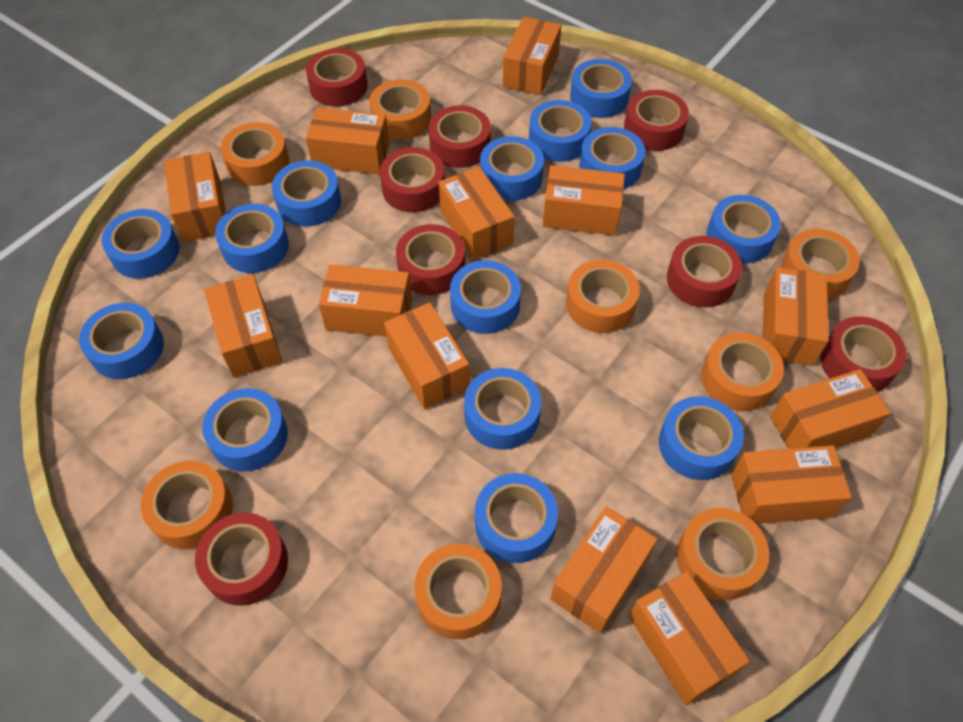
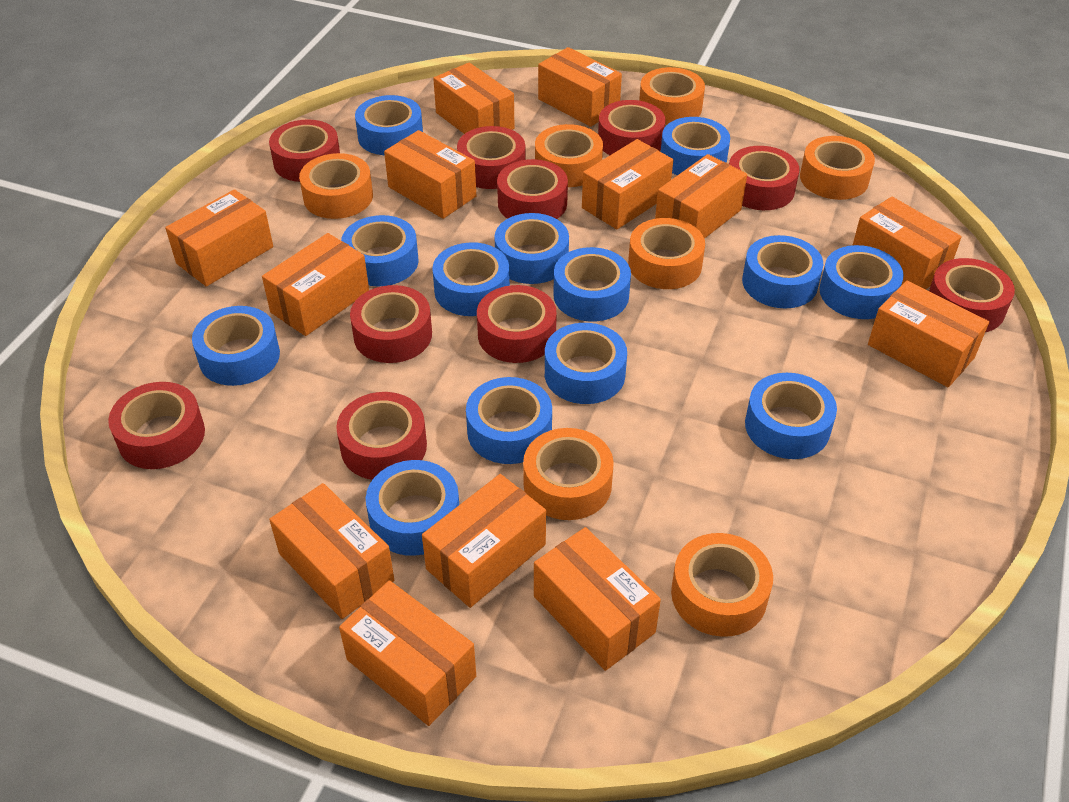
blue tape: 14 -> 13
orange tape: 8 -> 7
red tape: 8 -> 10

